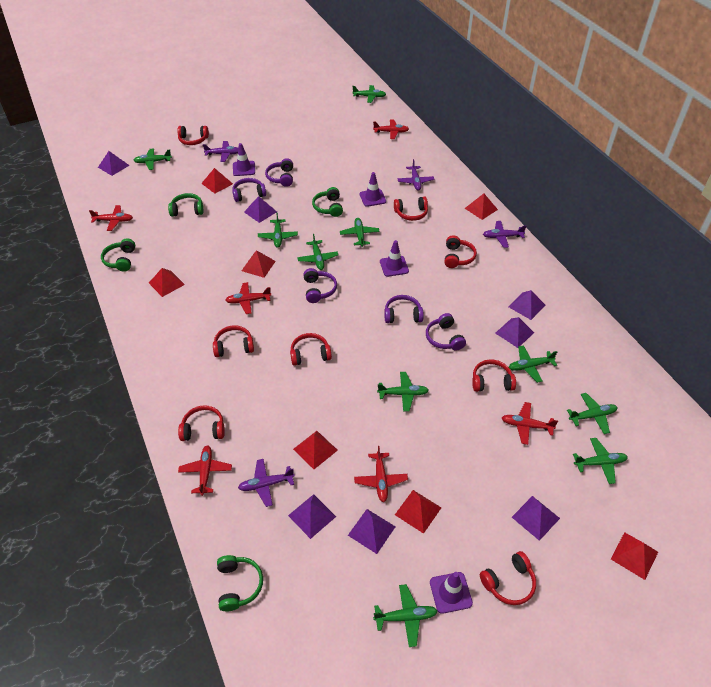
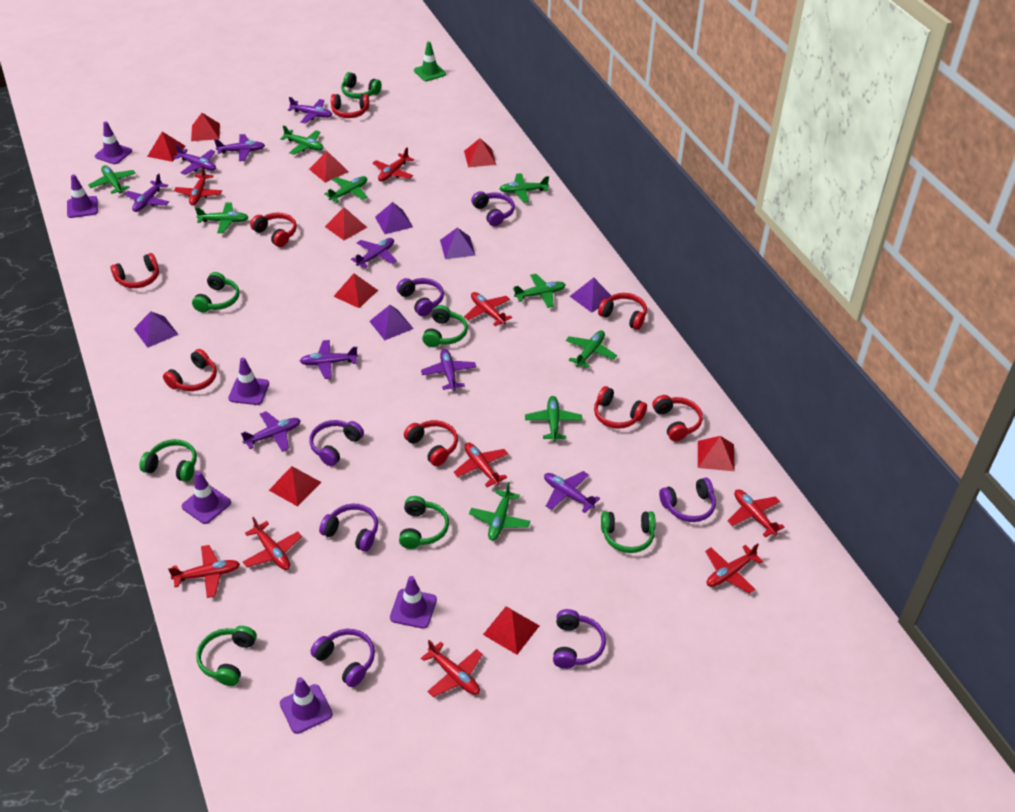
green headphones: 4 -> 7
green plane: 10 -> 9
green traffic cone: 0 -> 1
purple headphones: 5 -> 7
purple plane: 4 -> 9
purple pyramid: 7 -> 5
purple traffic cone: 4 -> 6
red plane: 6 -> 9
red pyramid: 7 -> 9

